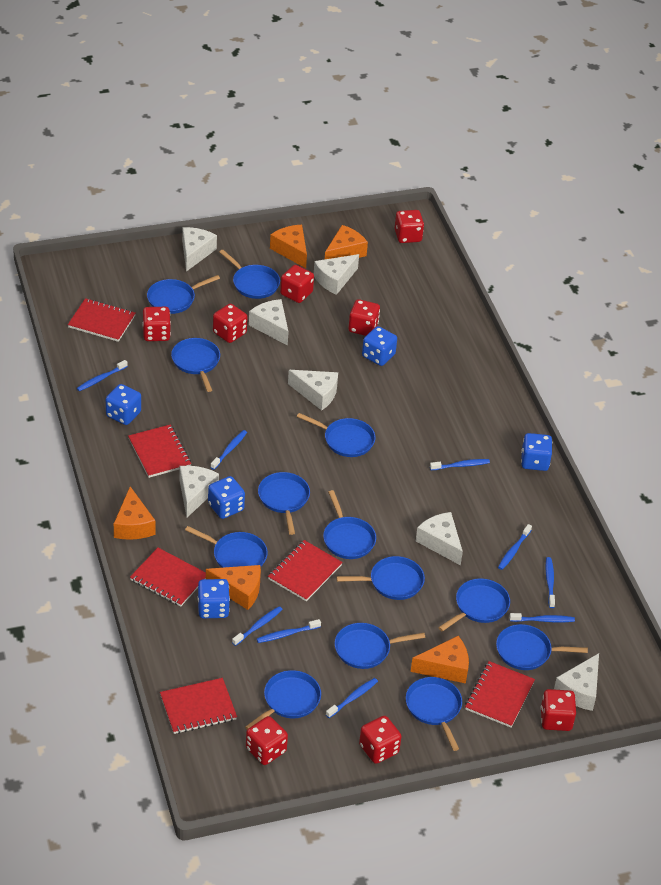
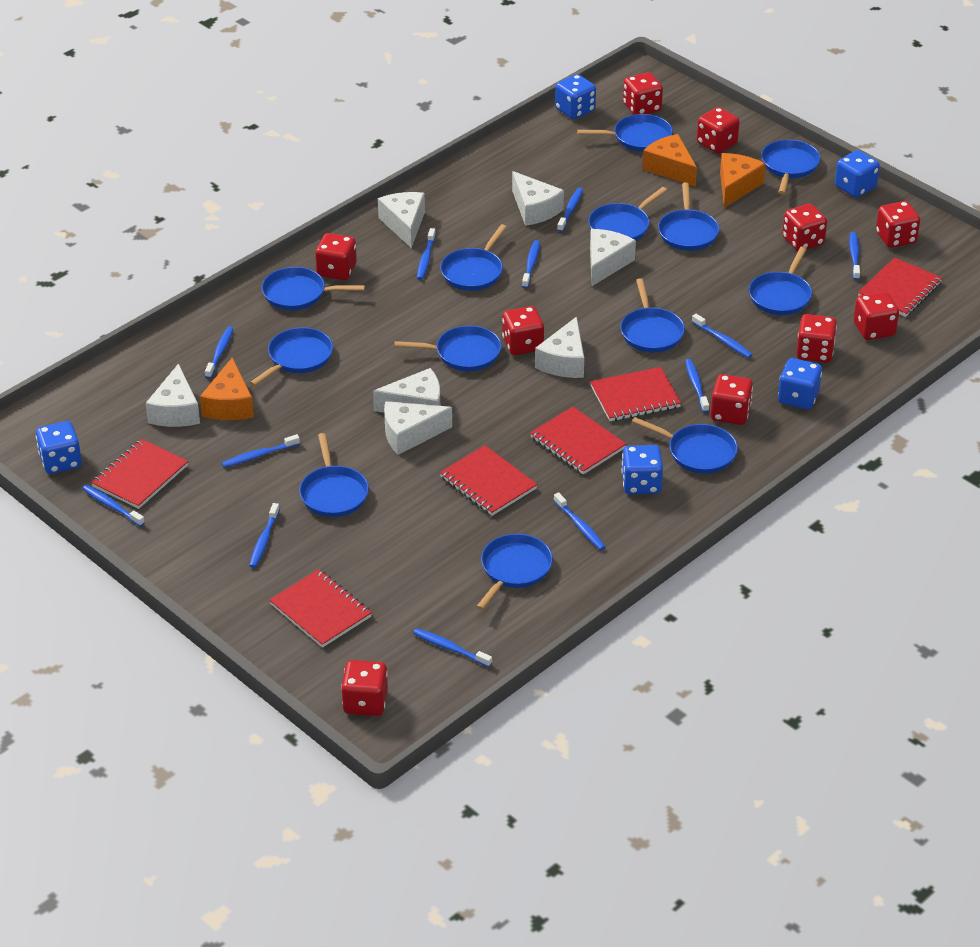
blue toothbrush: 9 -> 12
orange cheese: 5 -> 3
red dice: 8 -> 10

